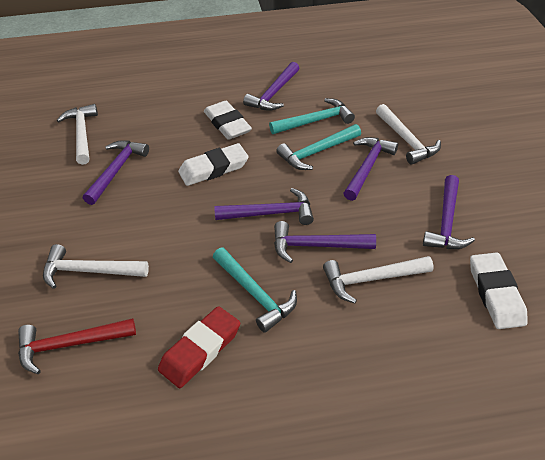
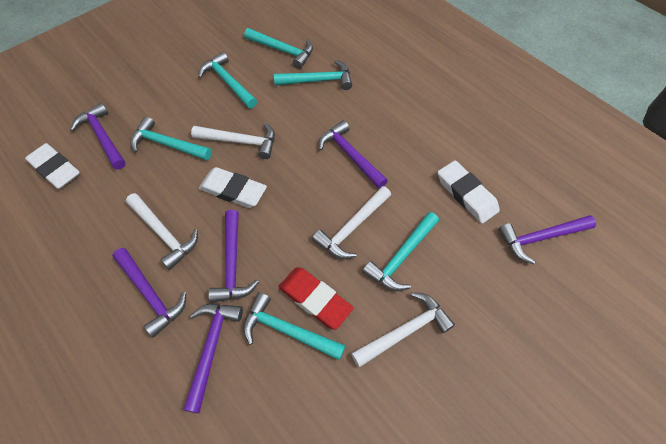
red hammer: 1 -> 0
turquoise hammer: 3 -> 6

